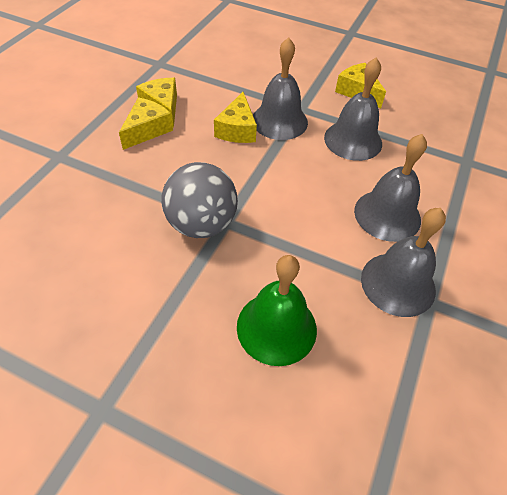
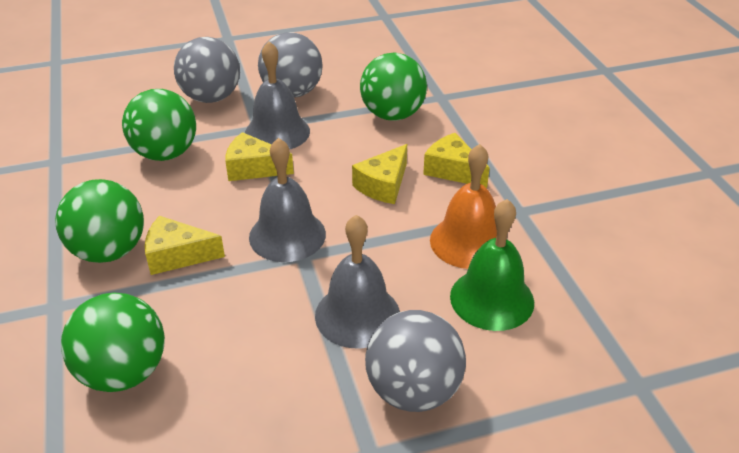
green ball: 0 -> 4
grey ball: 1 -> 3
grey bell: 4 -> 3
orange bell: 0 -> 1

